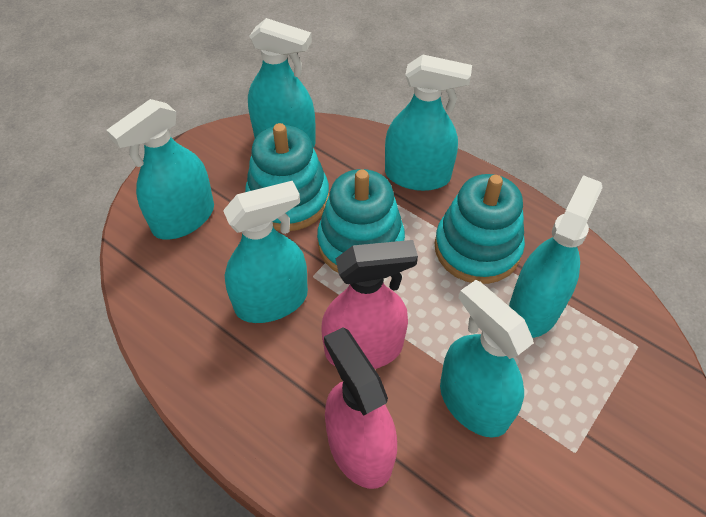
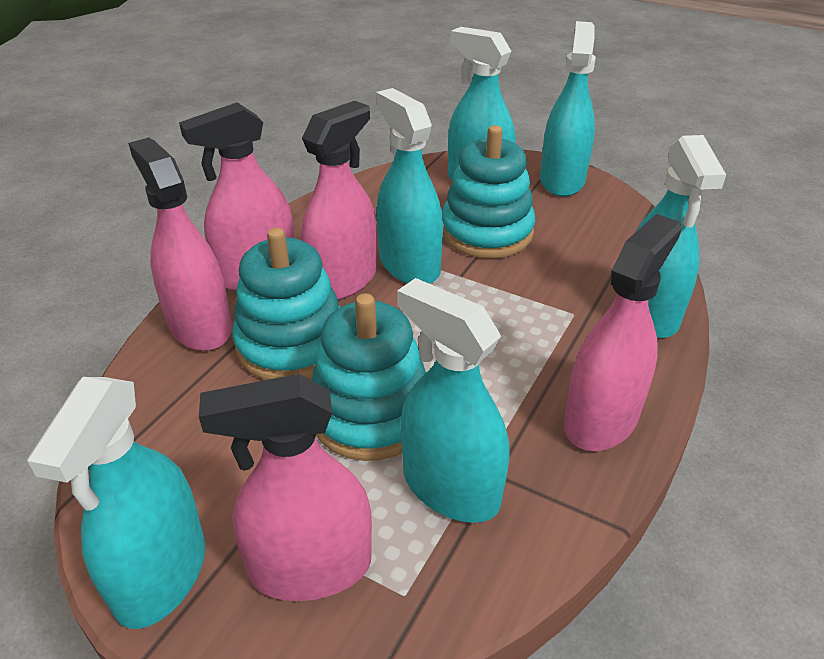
pink spray bottle: 2 -> 5

